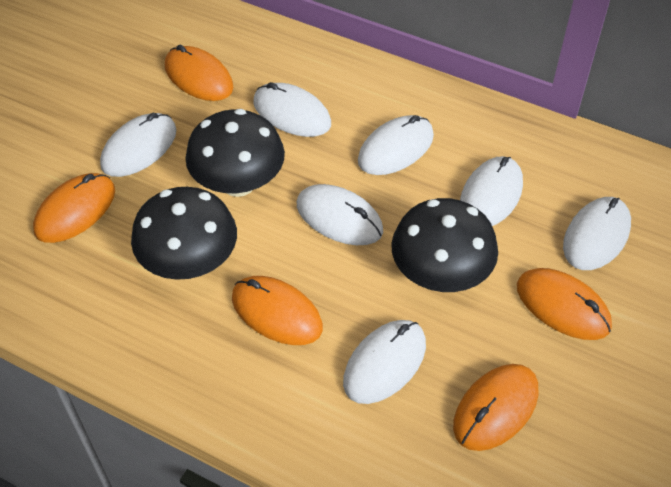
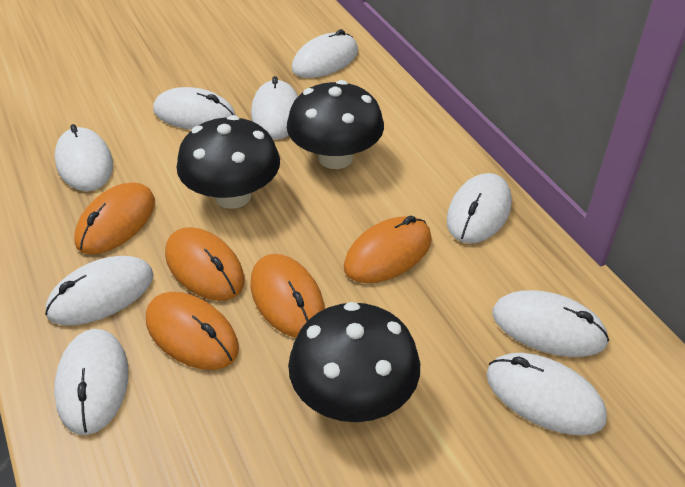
white mouse: 7 -> 9

